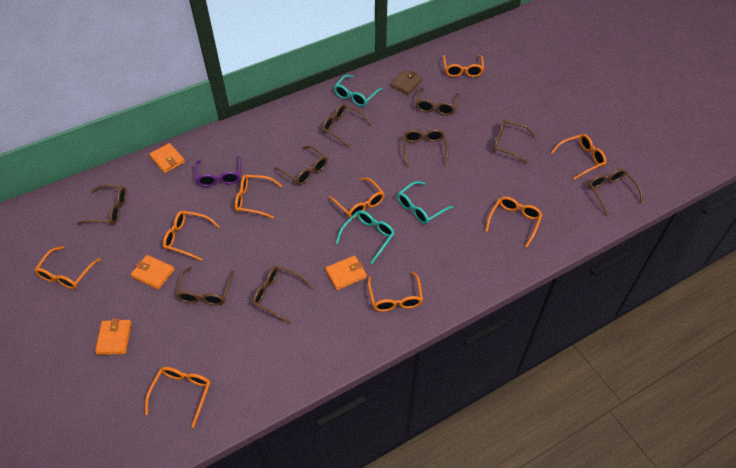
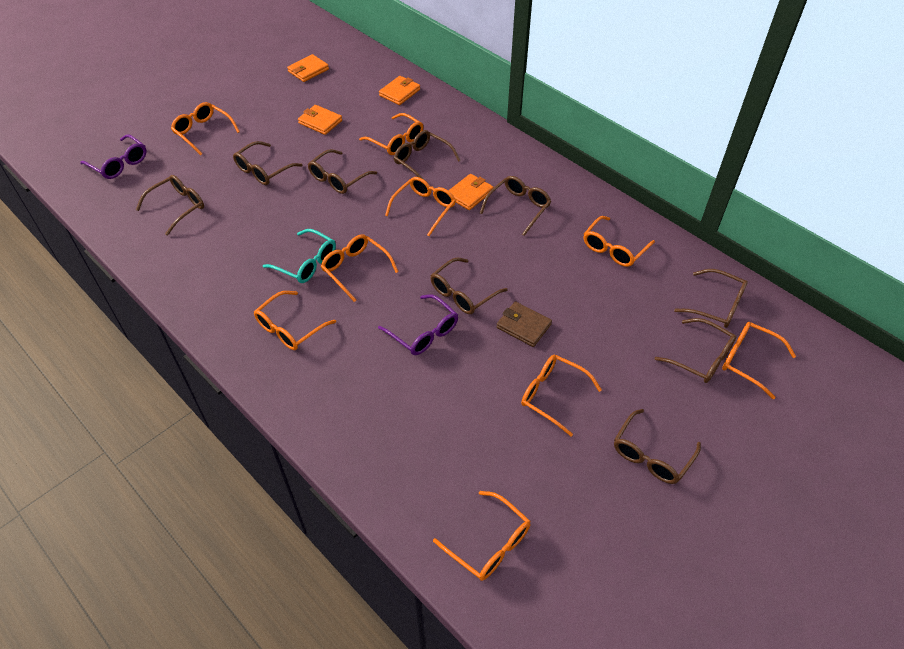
purple glasses: 1 -> 2
turquoise glasses: 3 -> 1

